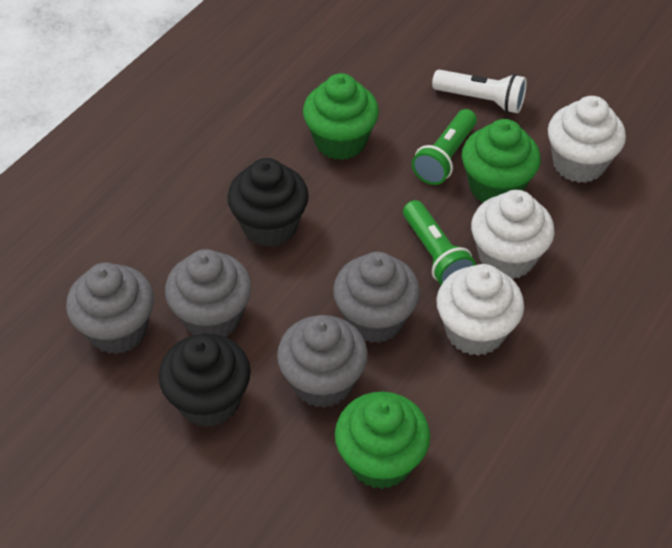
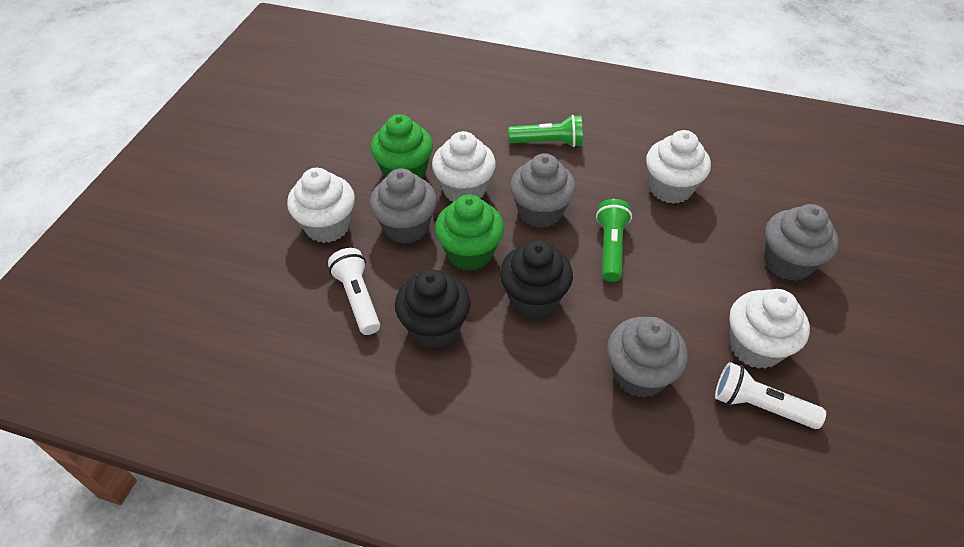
green cupcake: 3 -> 2
white cupcake: 3 -> 4
white flashlight: 1 -> 2

